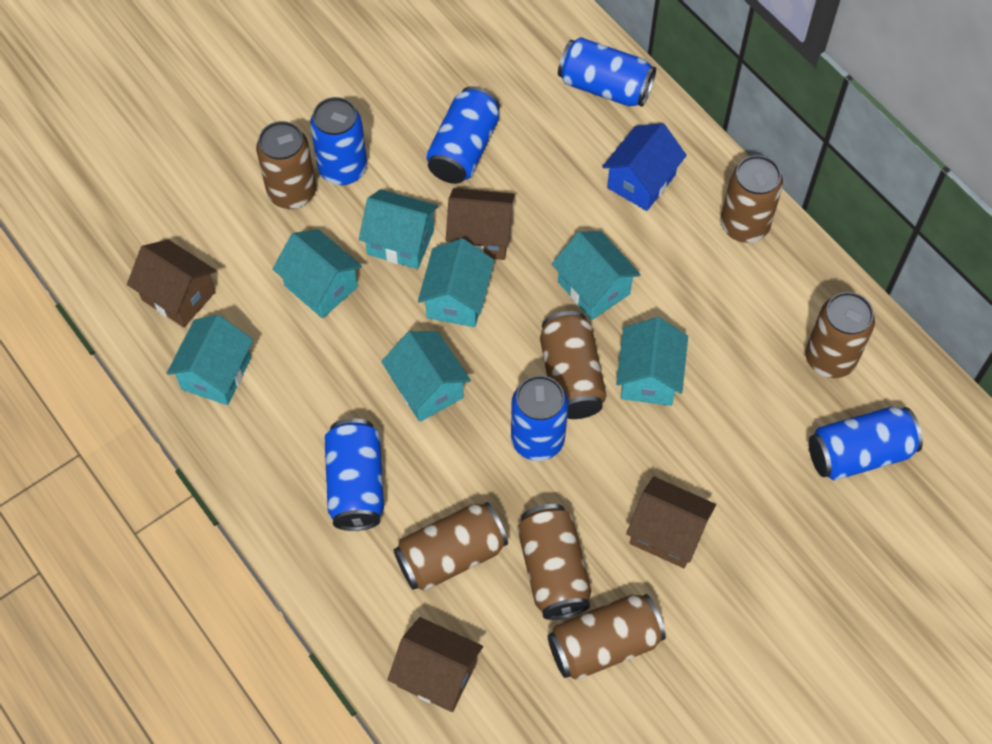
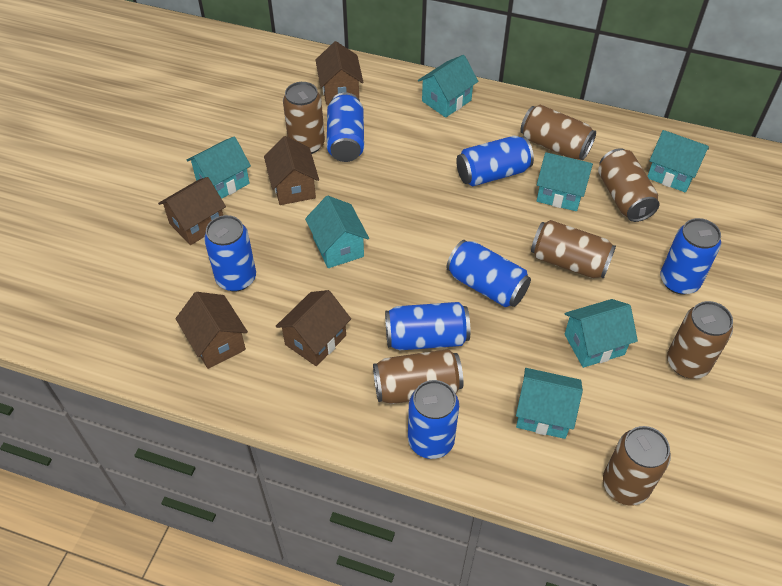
blue can: 6 -> 7
blue house: 1 -> 0
brown house: 4 -> 5

